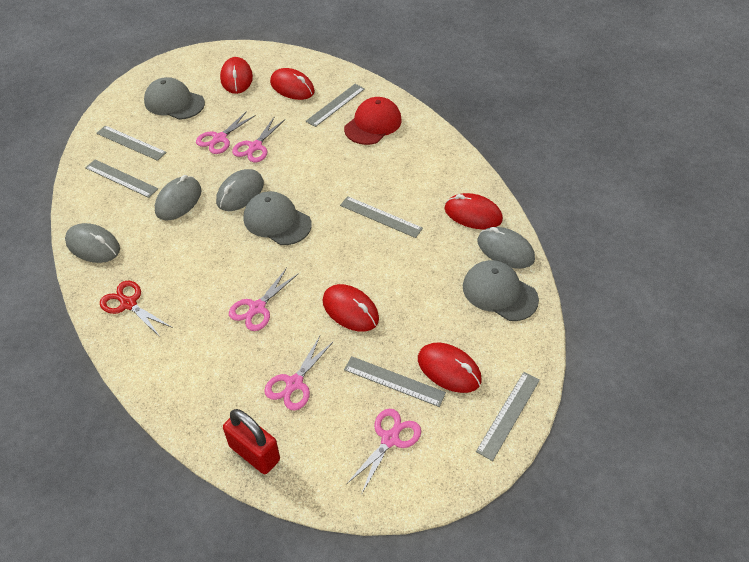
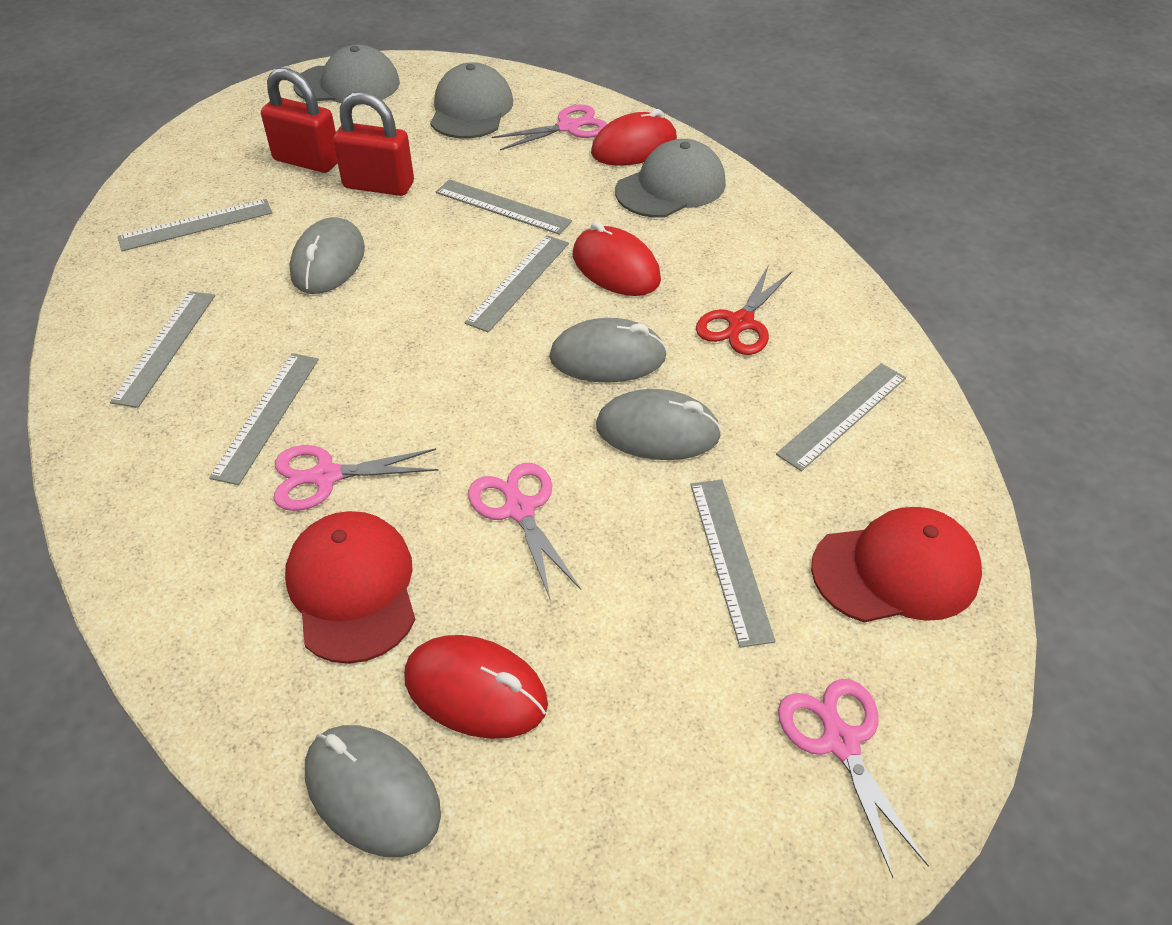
grey ruler: 6 -> 7
pink scissors: 5 -> 4
red cap: 1 -> 2
red mouse: 5 -> 3
red padlock: 1 -> 2

